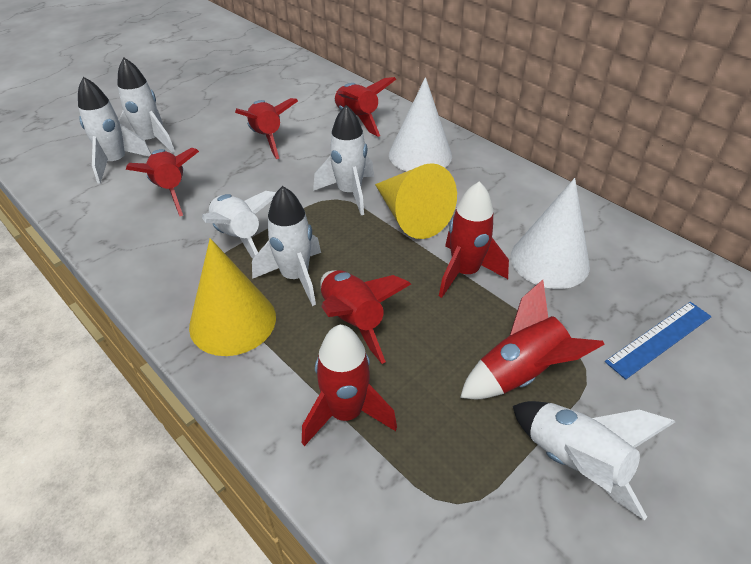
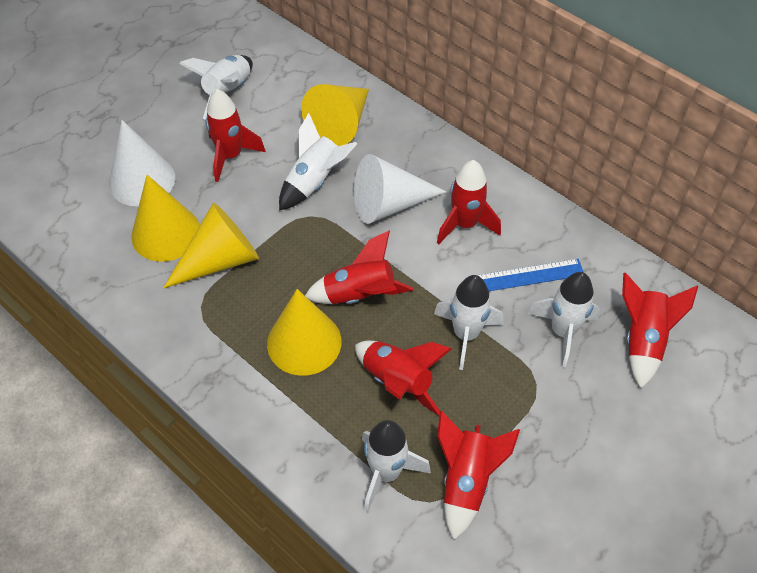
red rocket: 7 -> 6
white rocket: 6 -> 5
yellow cone: 2 -> 4

